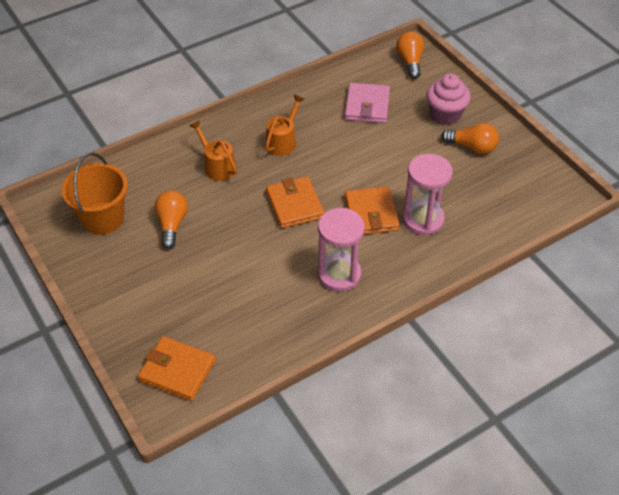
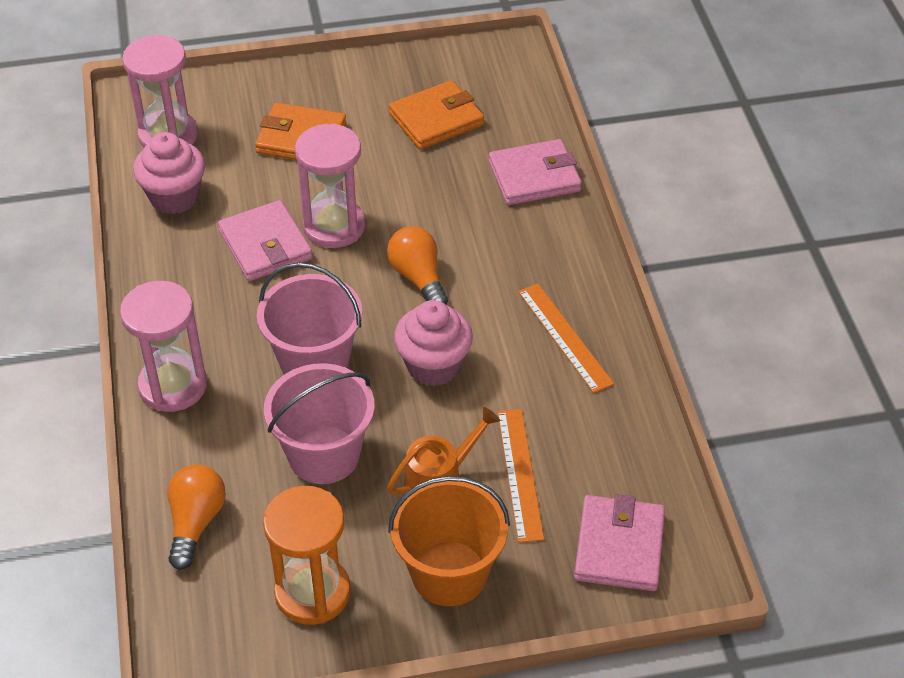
orange hourglass: 0 -> 1
orange light bulb: 3 -> 2
orange ruler: 0 -> 2
orange wallet: 3 -> 2
orange watering can: 2 -> 1
pink bucket: 0 -> 2
pink cupcake: 1 -> 2
pink hourglass: 2 -> 3
pink wallet: 1 -> 3

